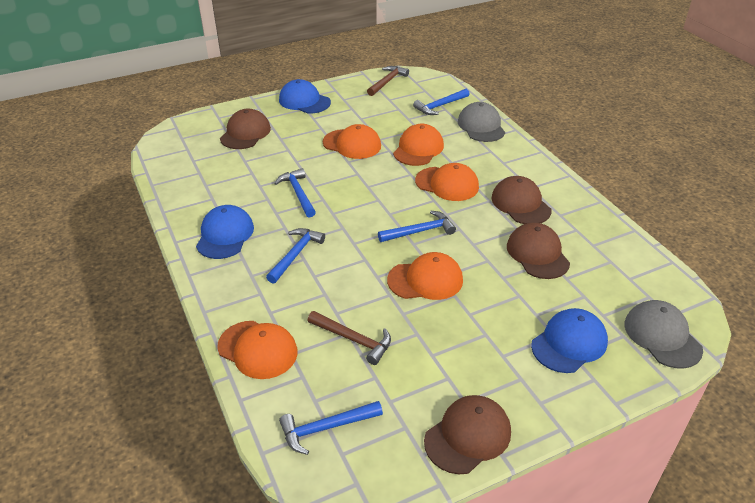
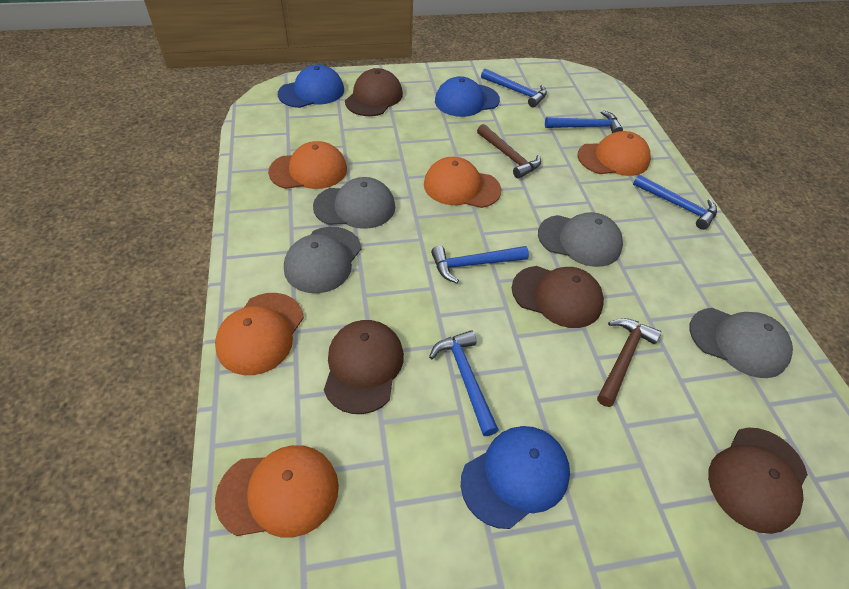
grey cap: 2 -> 4

